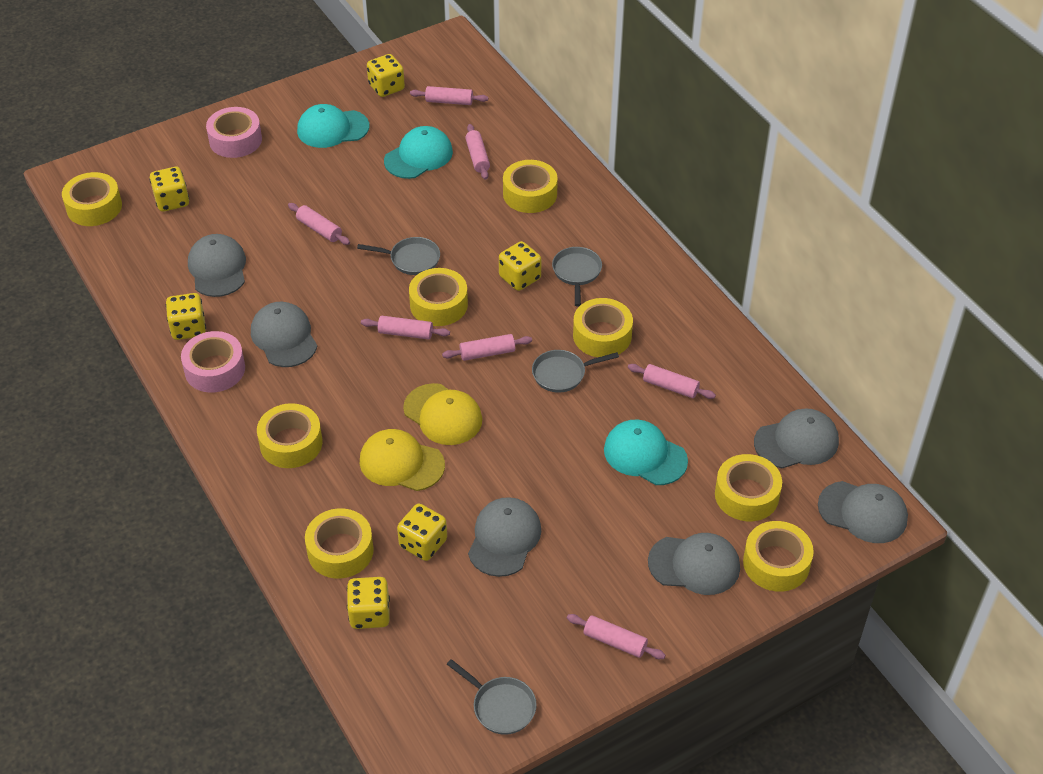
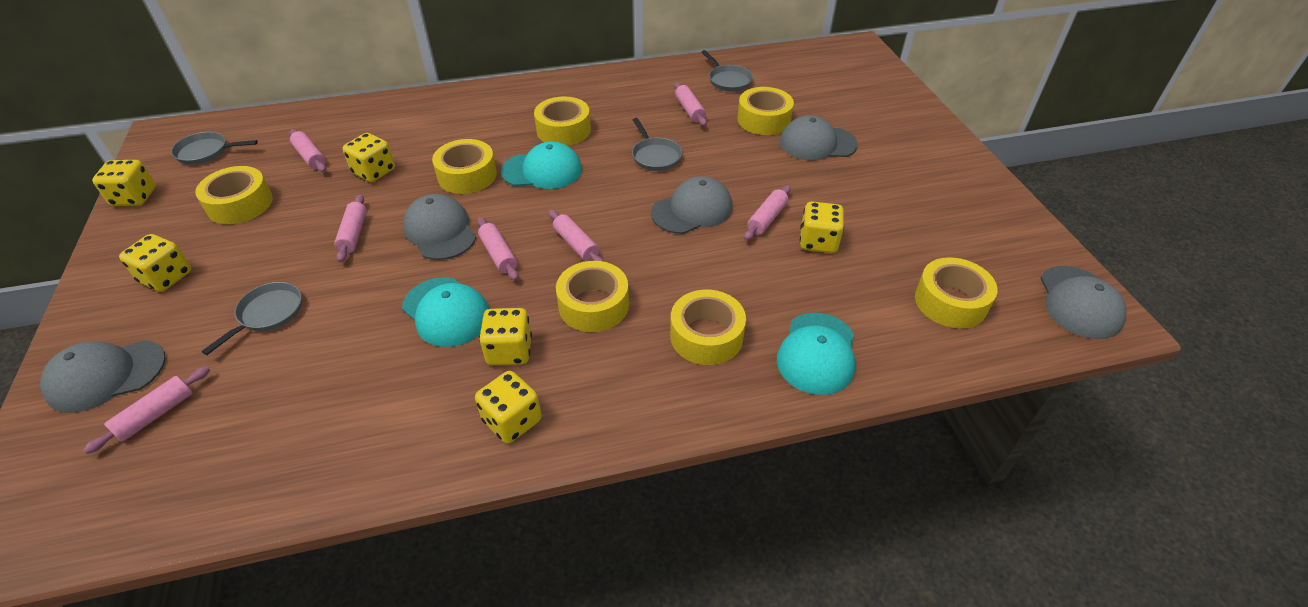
grey cap: 6 -> 5
pink tape: 2 -> 0
yellow cap: 2 -> 0
yellow tape: 8 -> 7

